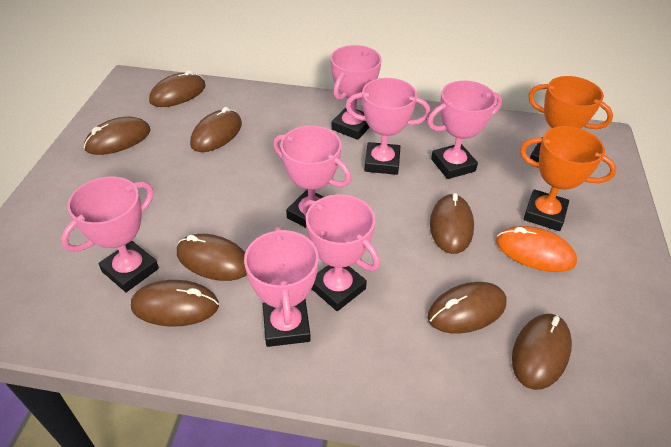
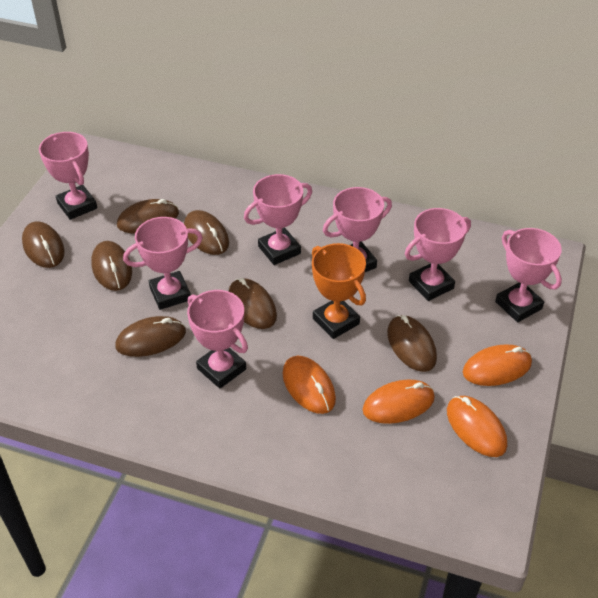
brown mouse: 8 -> 7
orange mouse: 1 -> 4
orange trophy: 2 -> 1

